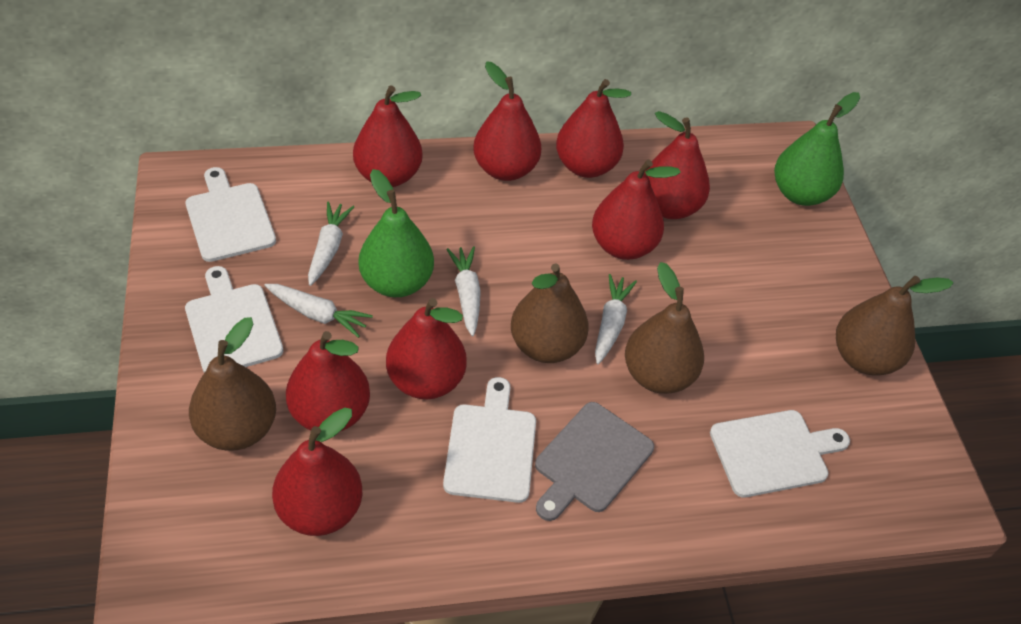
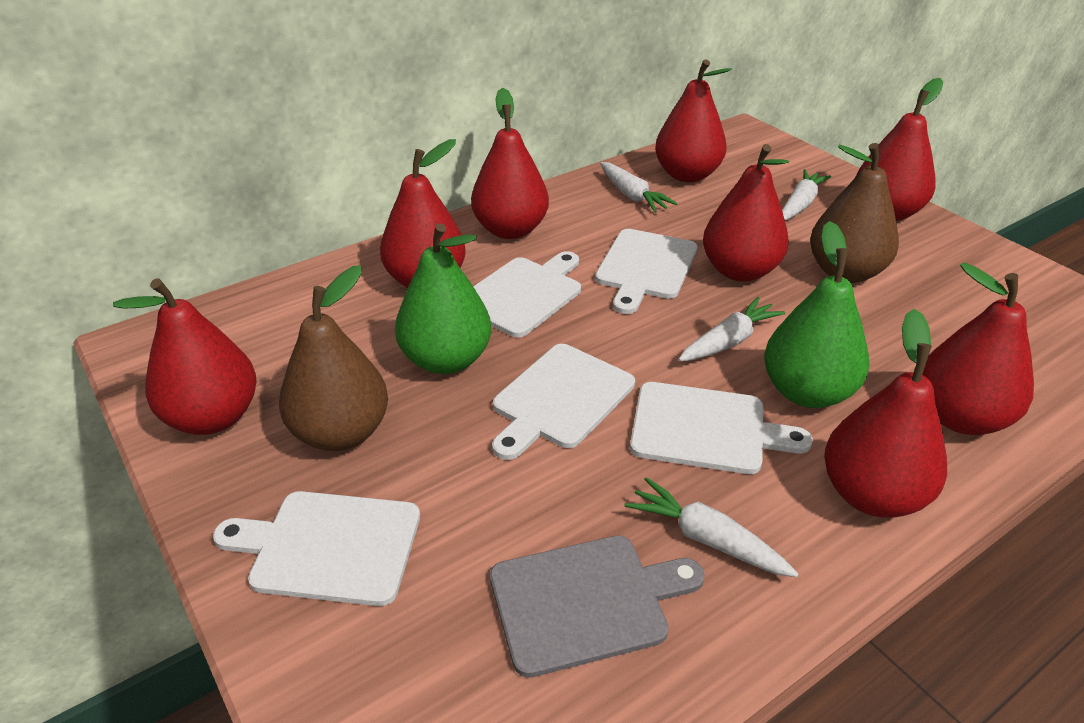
brown pear: 4 -> 2
white cutting board: 4 -> 5

